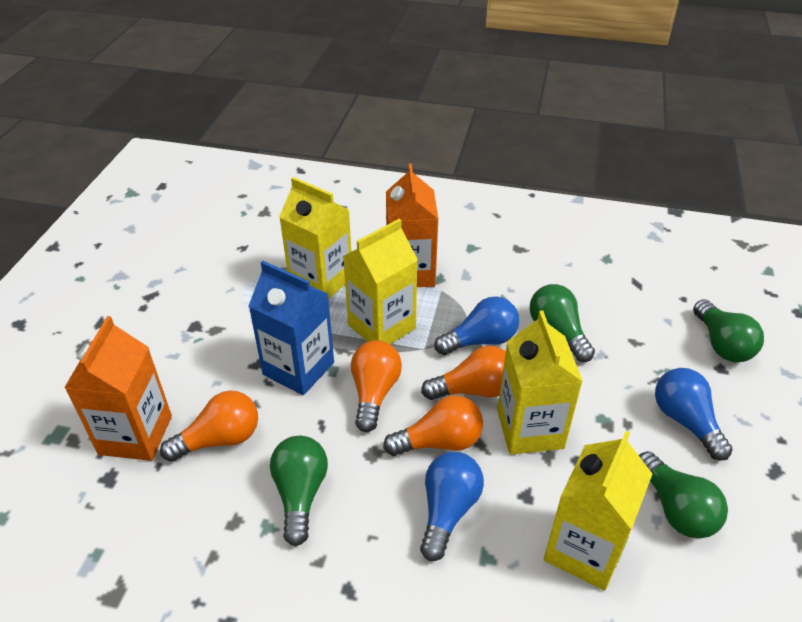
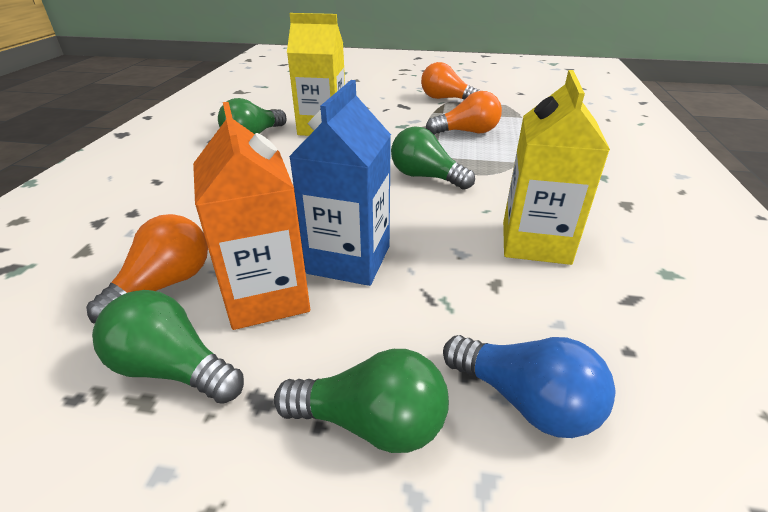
blue light bulb: 3 -> 1
orange carton: 2 -> 1
orange light bulb: 4 -> 3
yellow carton: 4 -> 2

